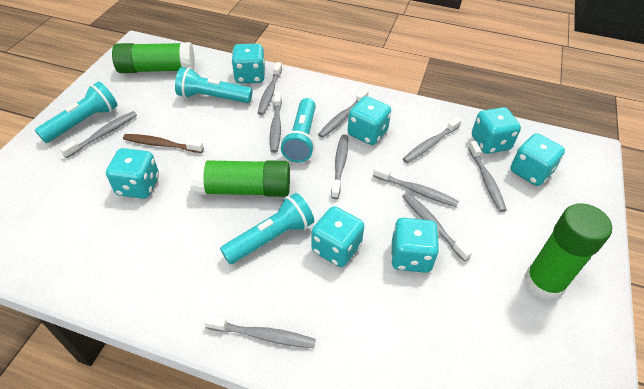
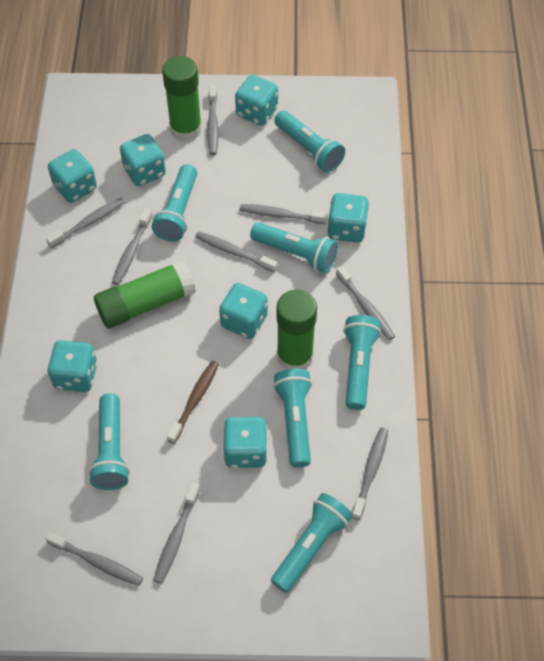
grey toothbrush: 10 -> 9
turquoise flashlight: 4 -> 7

